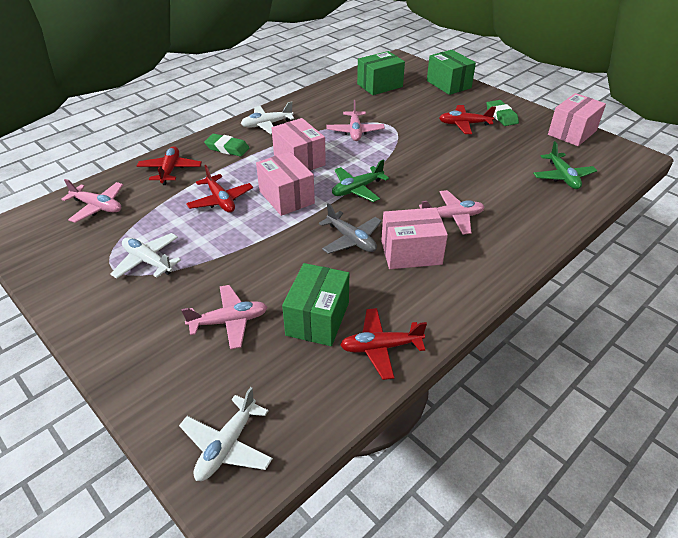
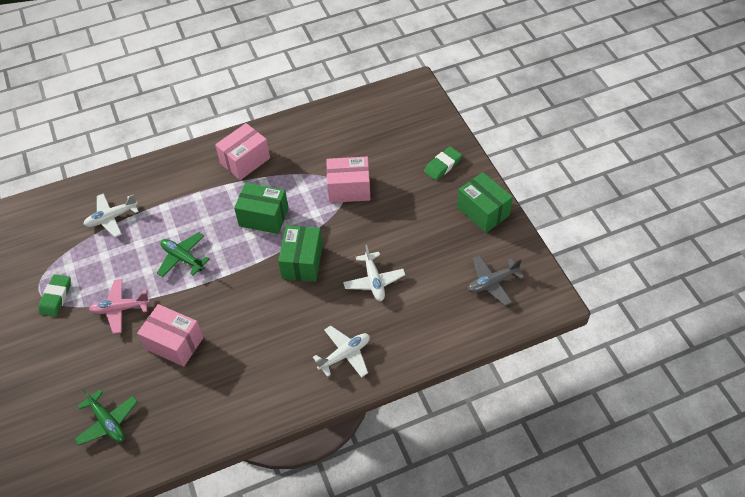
pink box: 4 -> 3
pink plane: 4 -> 1
red plane: 4 -> 0

